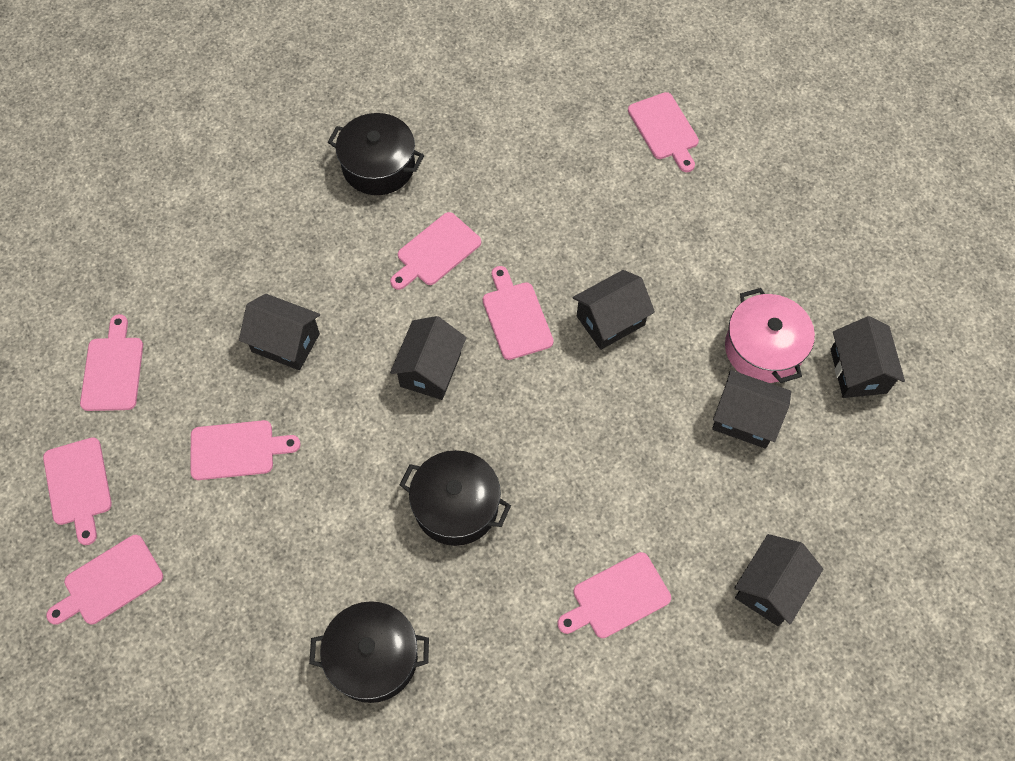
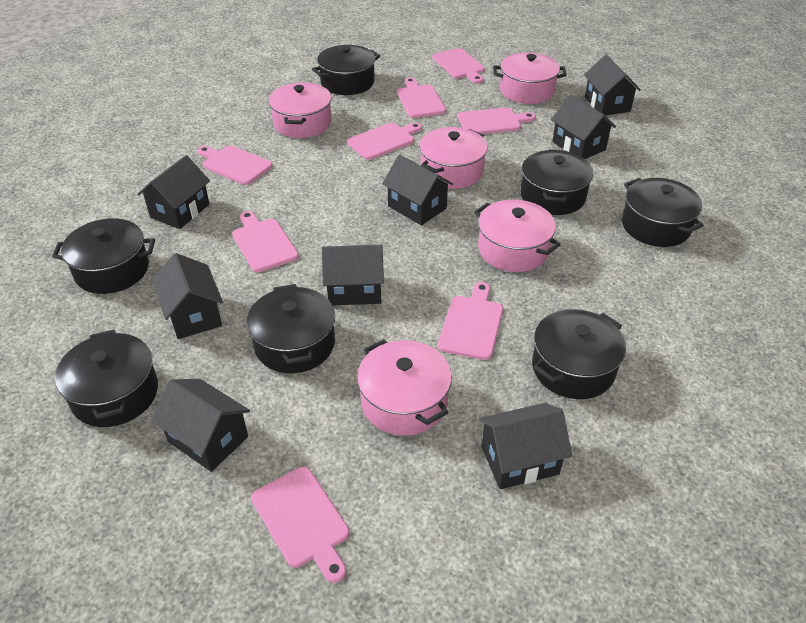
black house: 6 -> 8
black pot: 3 -> 7
pink pot: 1 -> 5

